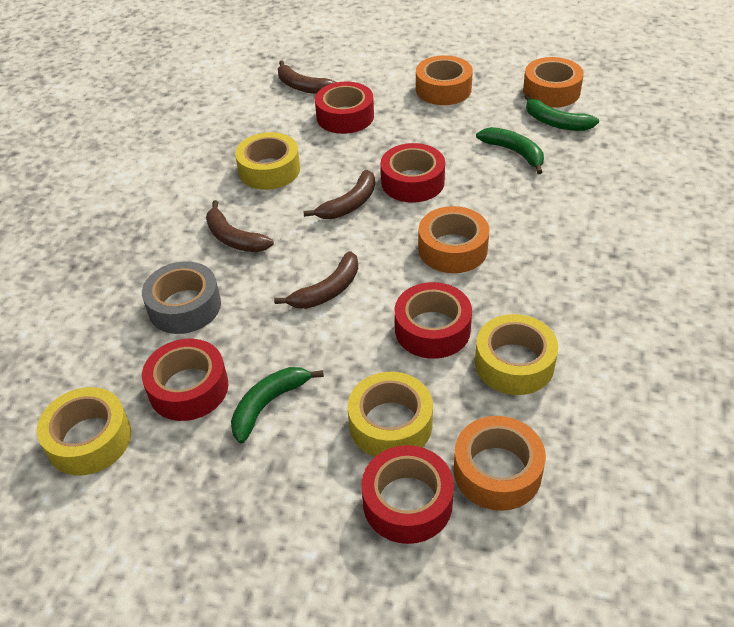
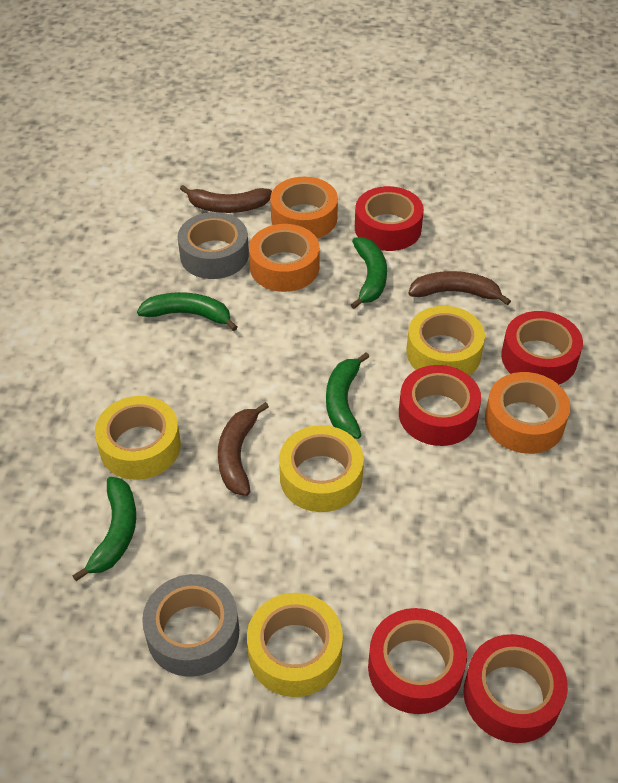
brown banana: 4 -> 3
green banana: 3 -> 4
grey tape: 1 -> 2
orange tape: 4 -> 3

